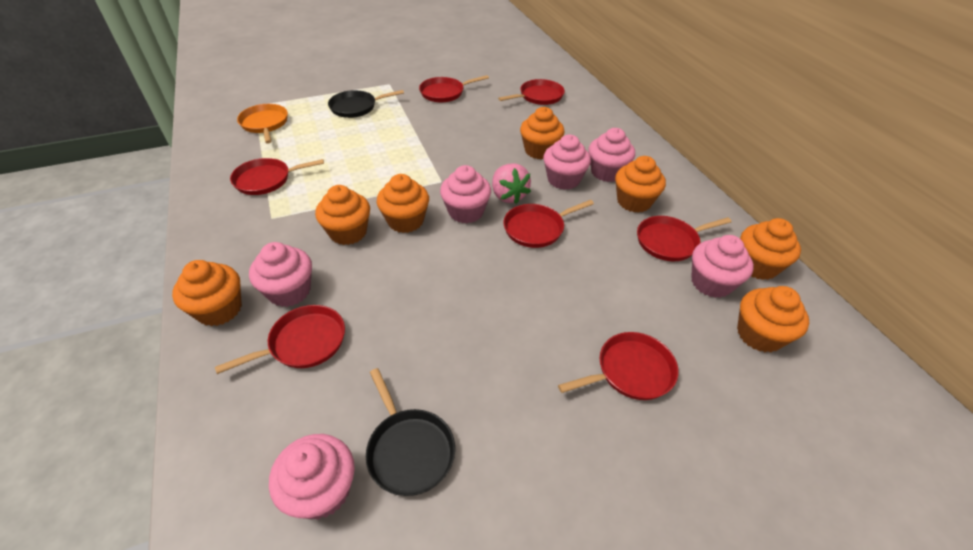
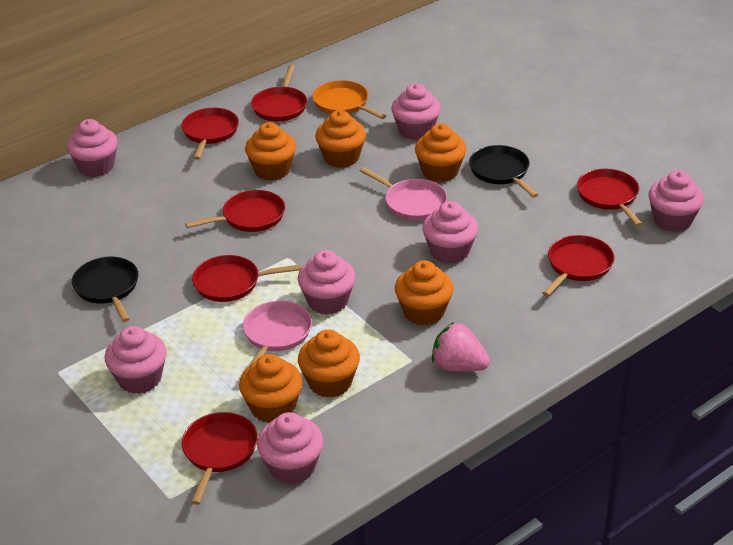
orange cupcake: 7 -> 6
pink cupcake: 6 -> 7
pink pan: 0 -> 2

